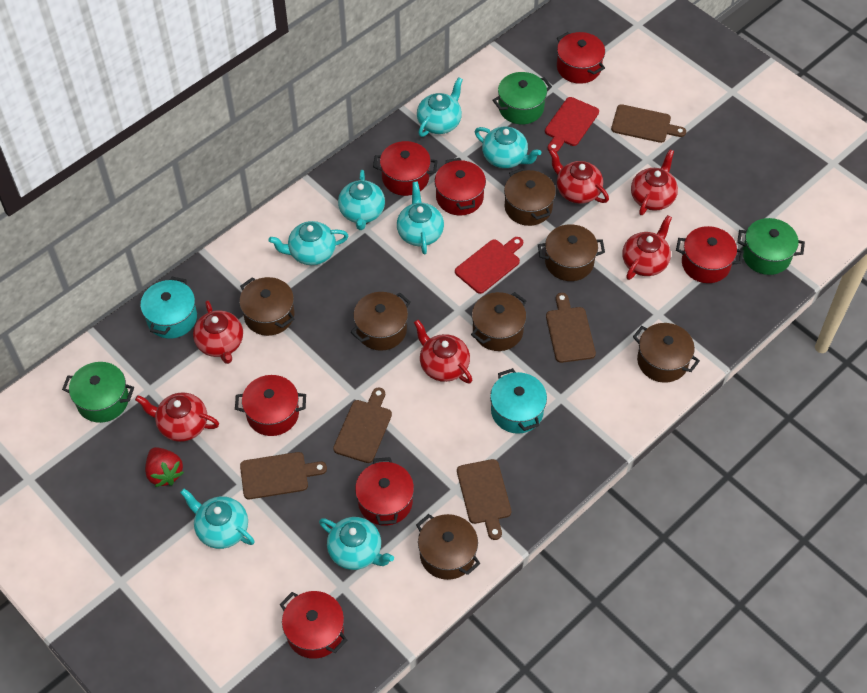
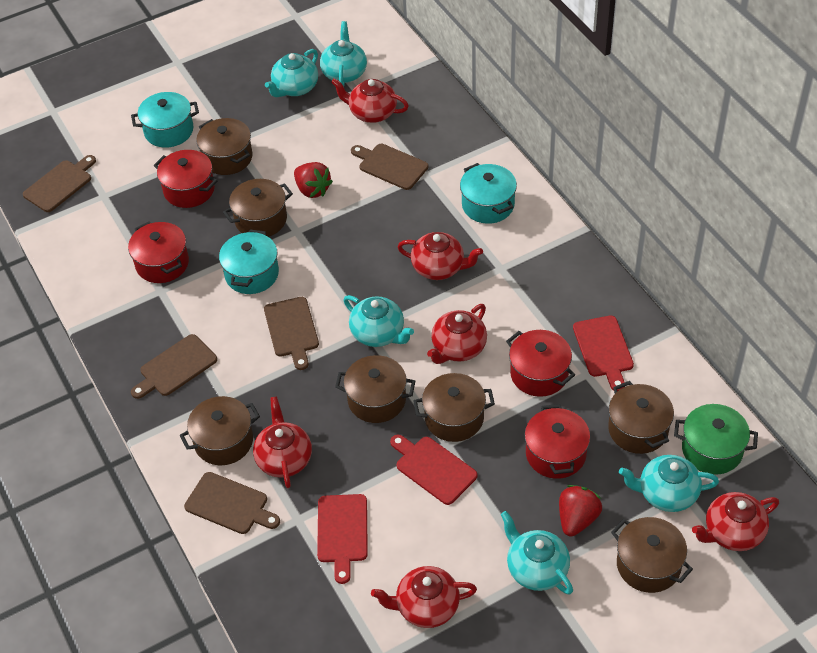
green pot: 3 -> 1
red cutting board: 2 -> 3
red pot: 7 -> 4
red strawberry: 1 -> 2
turquoise pot: 2 -> 3
turquoise teapot: 7 -> 5

